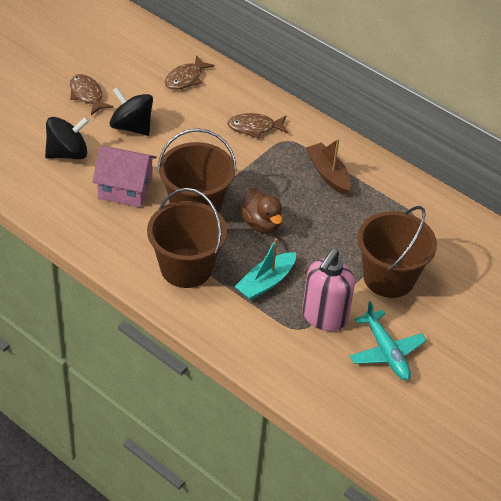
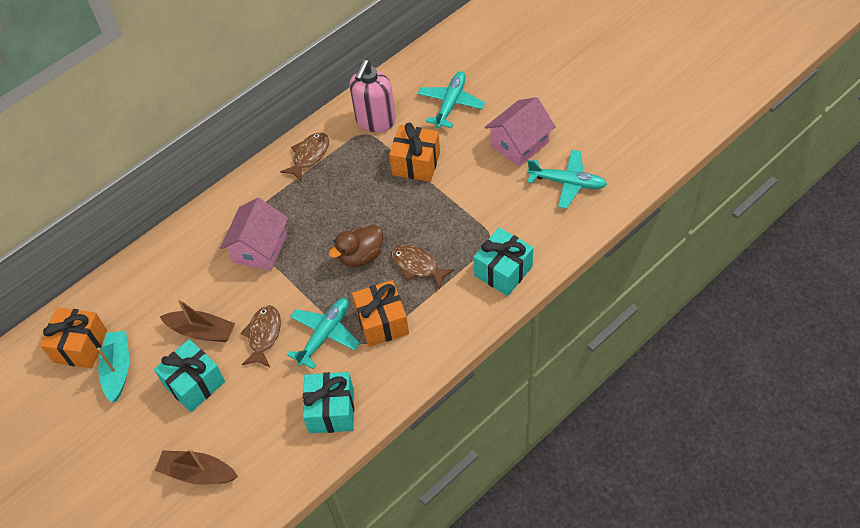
black spinning top: 2 -> 0
brown boat: 1 -> 2
brown bucket: 3 -> 0
orange gift: 0 -> 3
pink house: 1 -> 2
turquoise gift: 0 -> 3
turquoise plane: 1 -> 3

